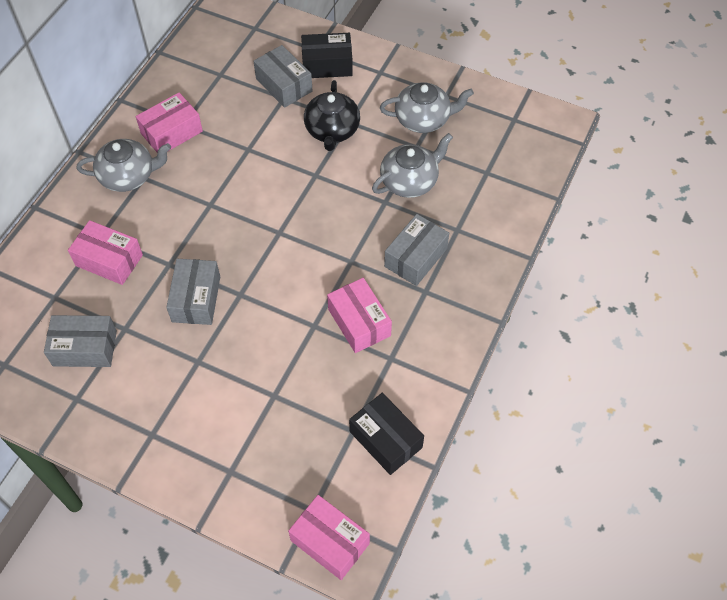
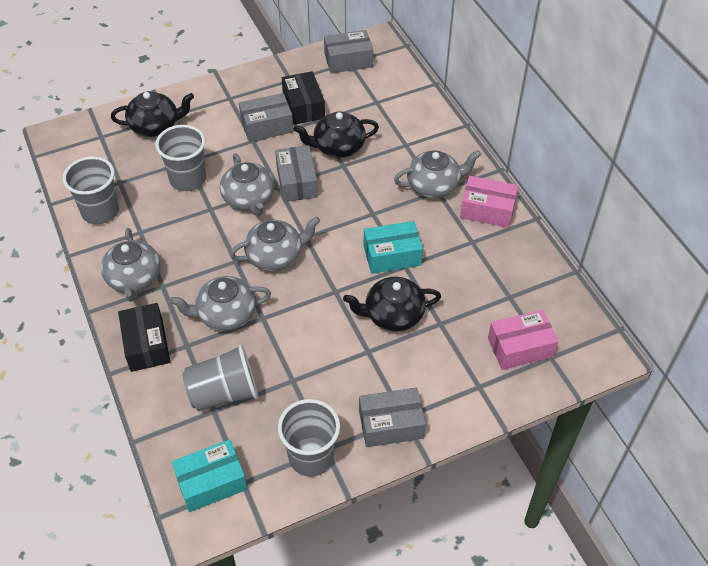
black teapot: 1 -> 3
grey cup: 0 -> 4
grey teapot: 3 -> 5
pink box: 4 -> 2
turquoise box: 0 -> 2

